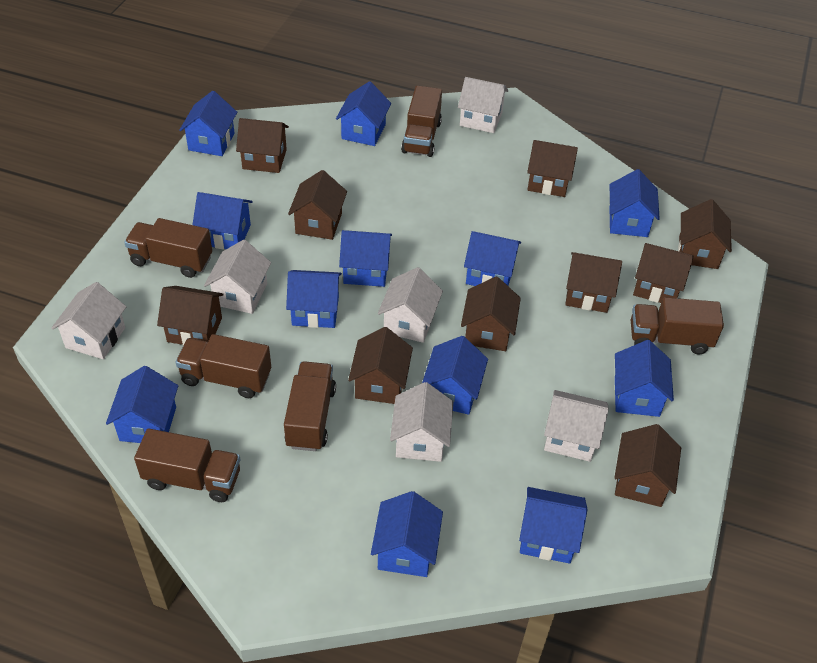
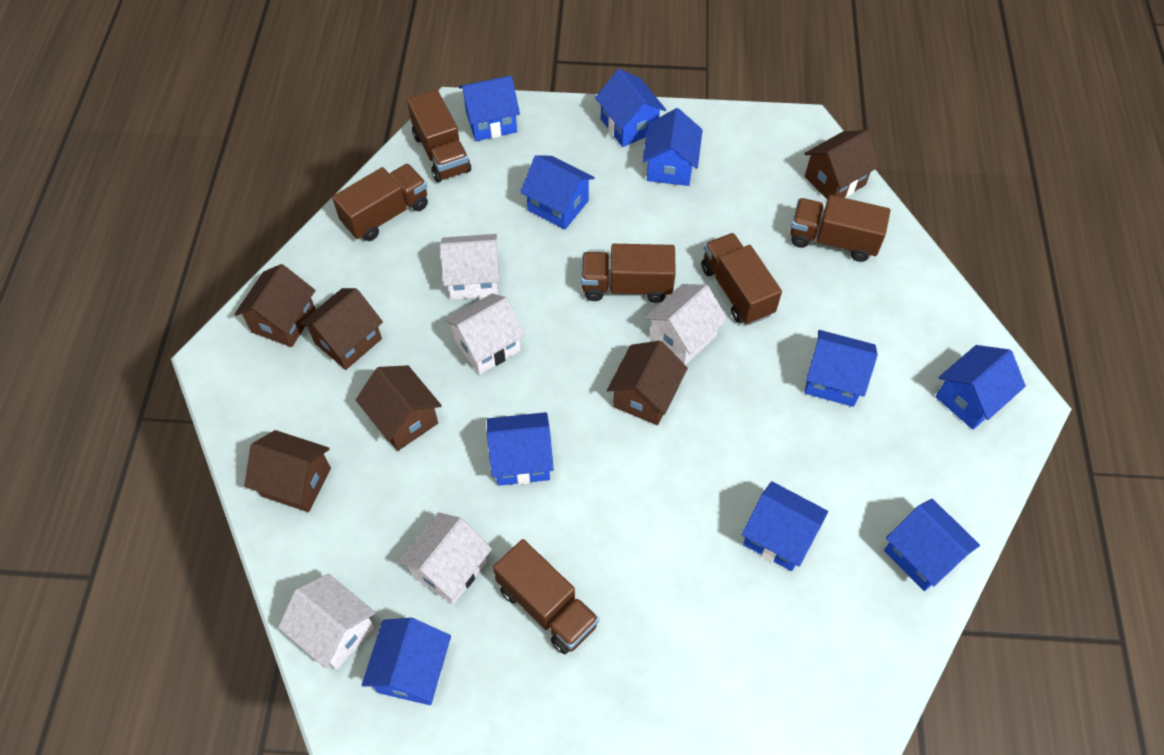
blue house: 12 -> 10
brown house: 10 -> 6
white house: 6 -> 5

